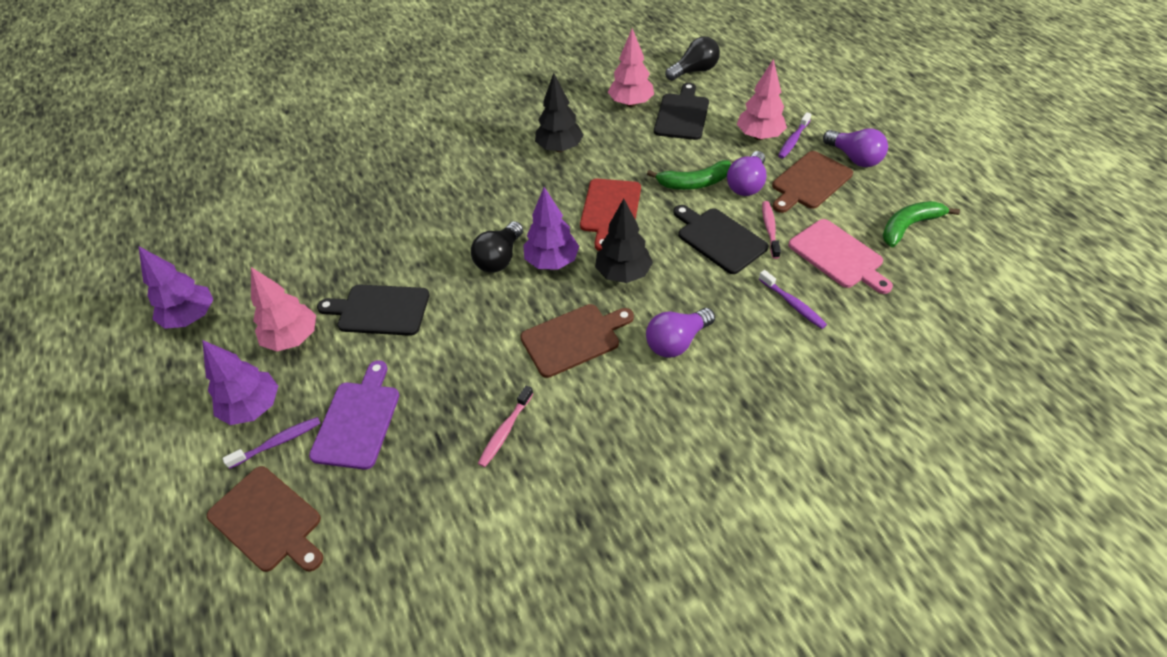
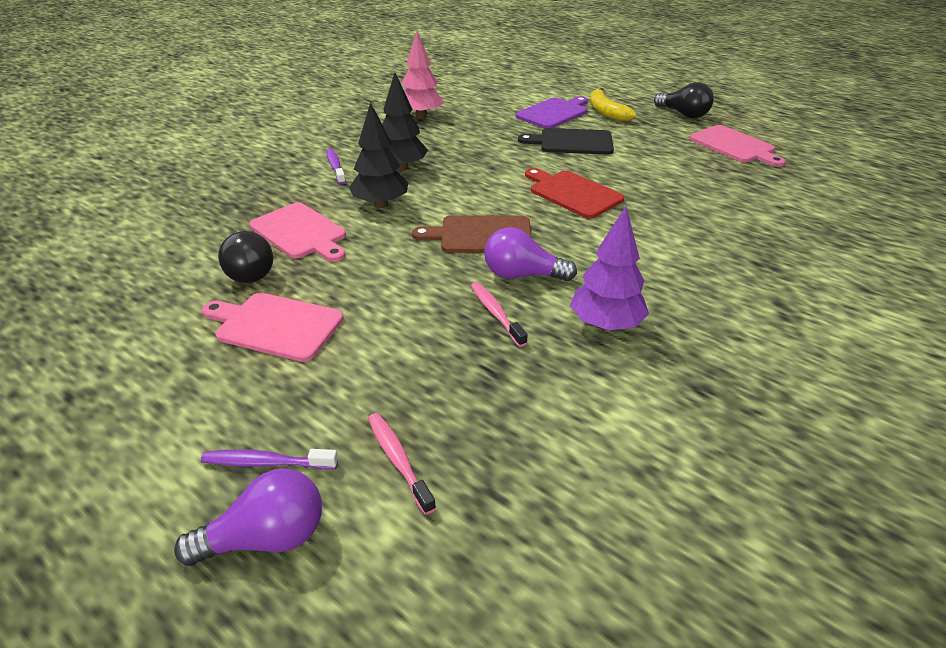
black cutting board: 3 -> 1
brown cutting board: 3 -> 1
green banana: 2 -> 0
pink cutting board: 1 -> 3
pink tree: 3 -> 1
purple light bulb: 3 -> 2
purple toothbrush: 3 -> 2
purple tree: 3 -> 1
yellow banana: 0 -> 1

